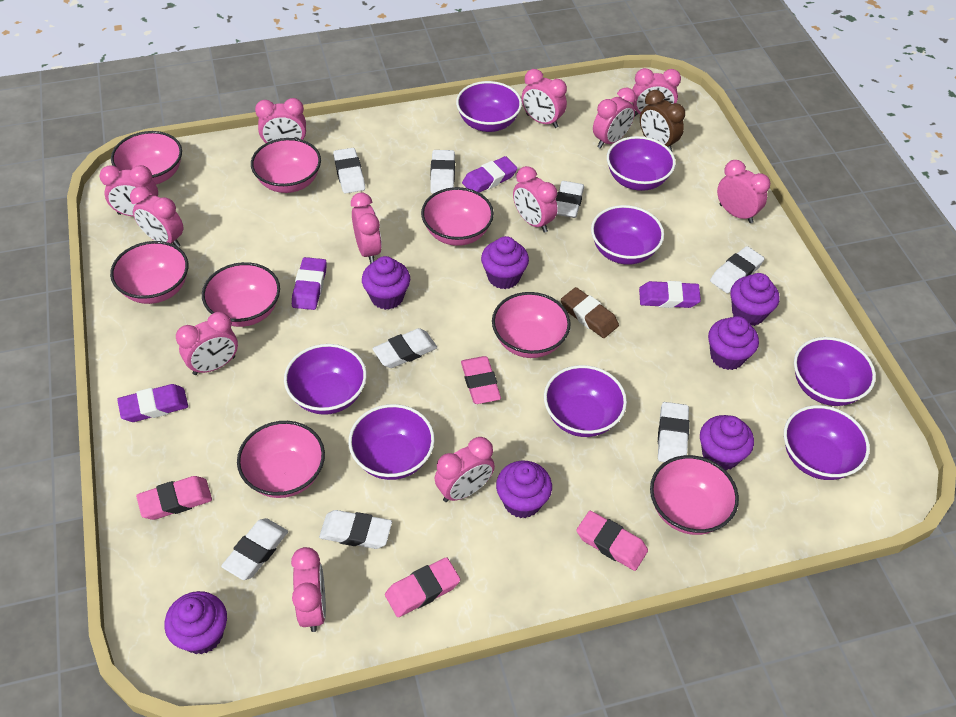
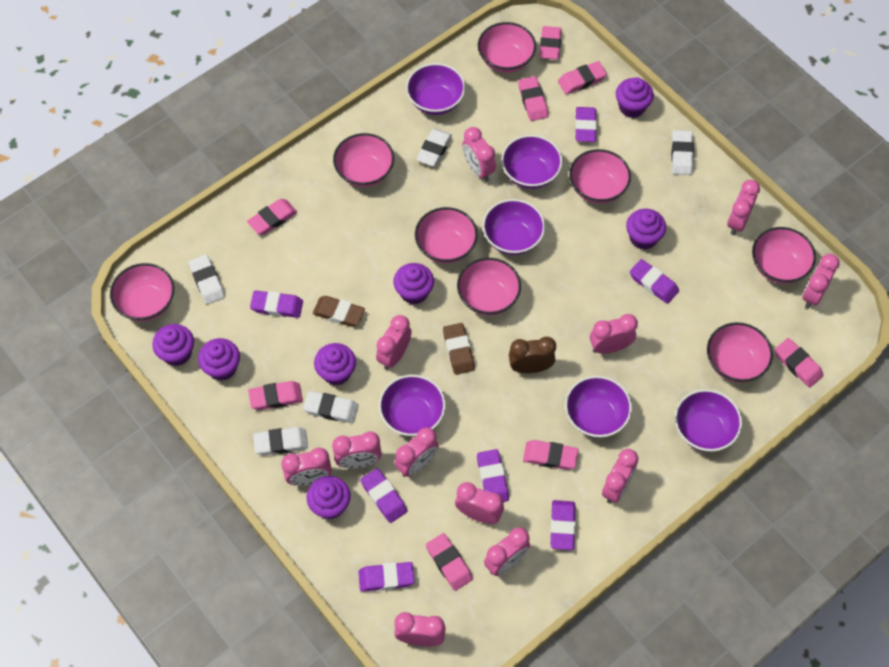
brown eraser: 1 -> 2
pink eraser: 4 -> 8
purple bowl: 8 -> 6
purple eraser: 4 -> 7
white eraser: 8 -> 5

